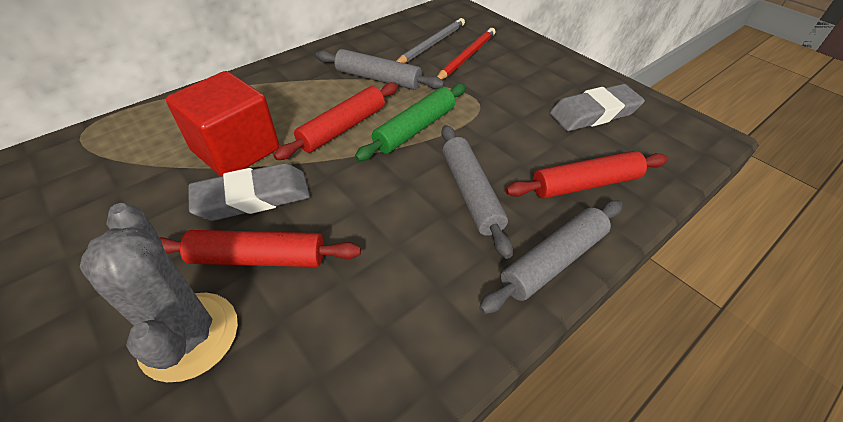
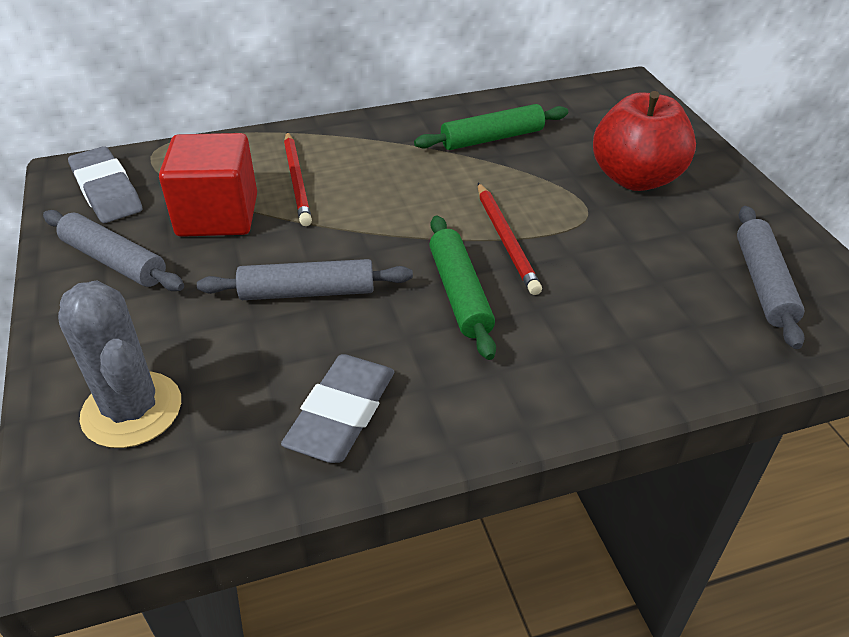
green rolling pin: 1 -> 2
grey pencil: 1 -> 0
red apple: 0 -> 1
red pencil: 1 -> 2
red rolling pin: 3 -> 0

